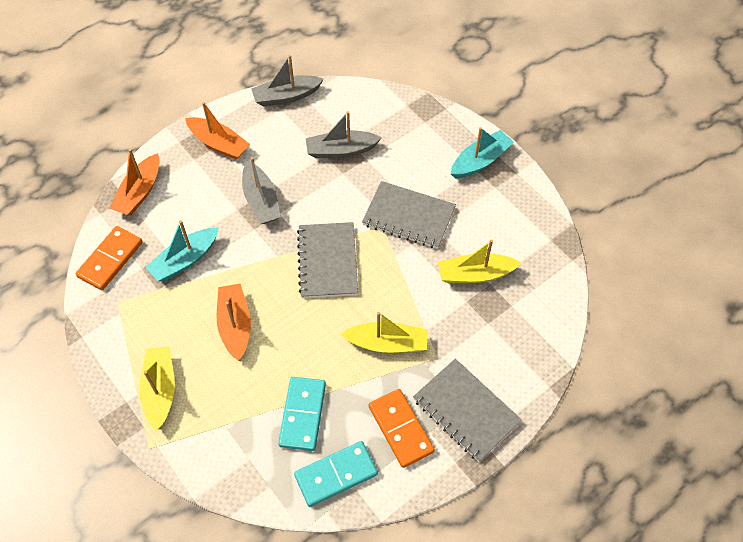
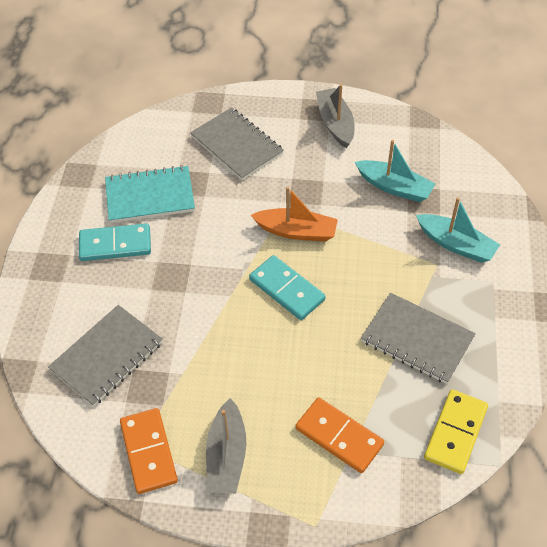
grey boat: 3 -> 2
orange boat: 3 -> 1
turquoise notebook: 0 -> 1
yellow boat: 3 -> 0
yellow domino: 0 -> 1

